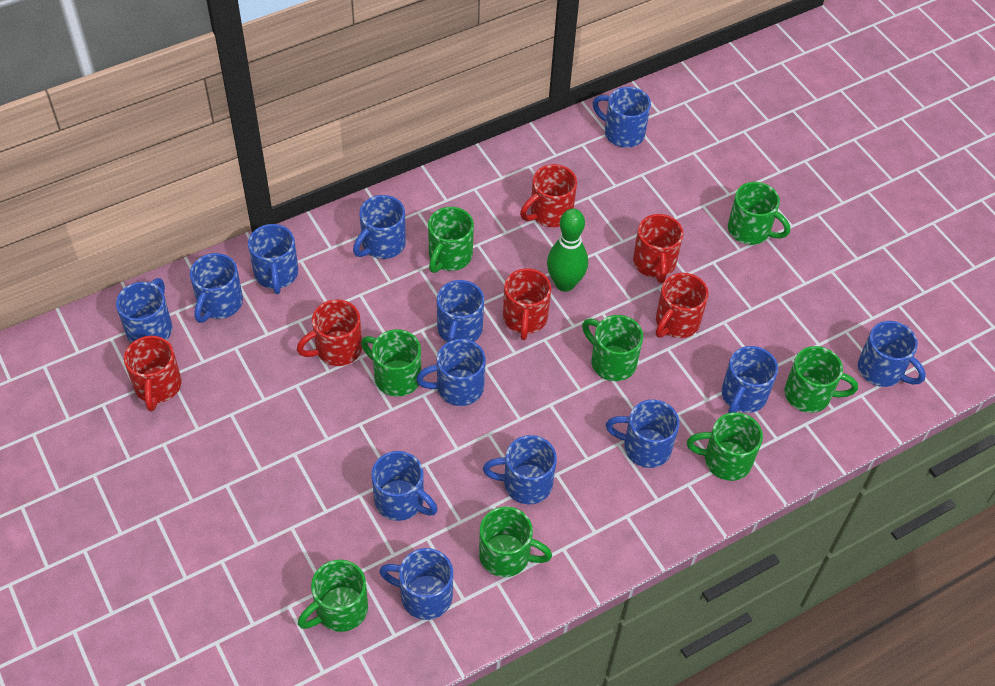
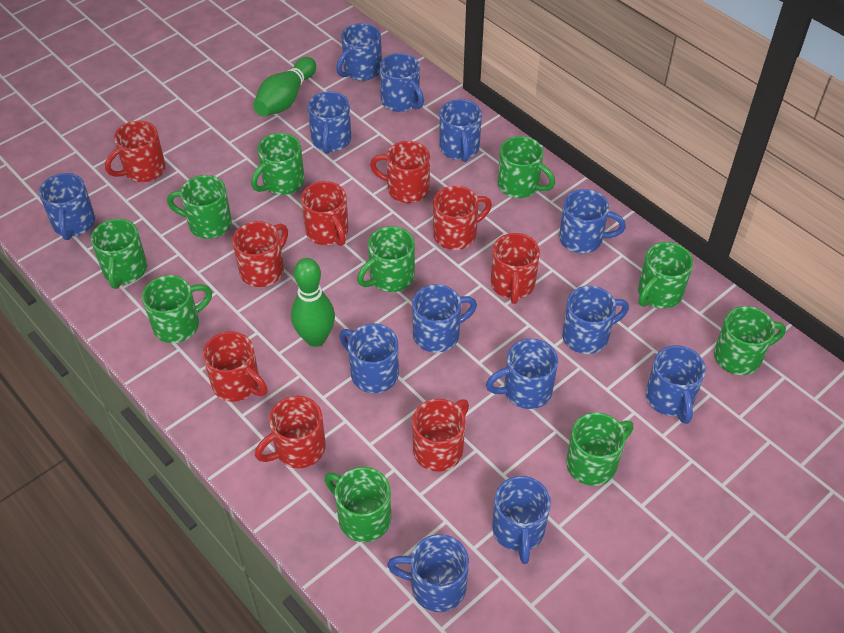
green bowling pin: 1 -> 2
green mug: 8 -> 10
red mug: 6 -> 9

